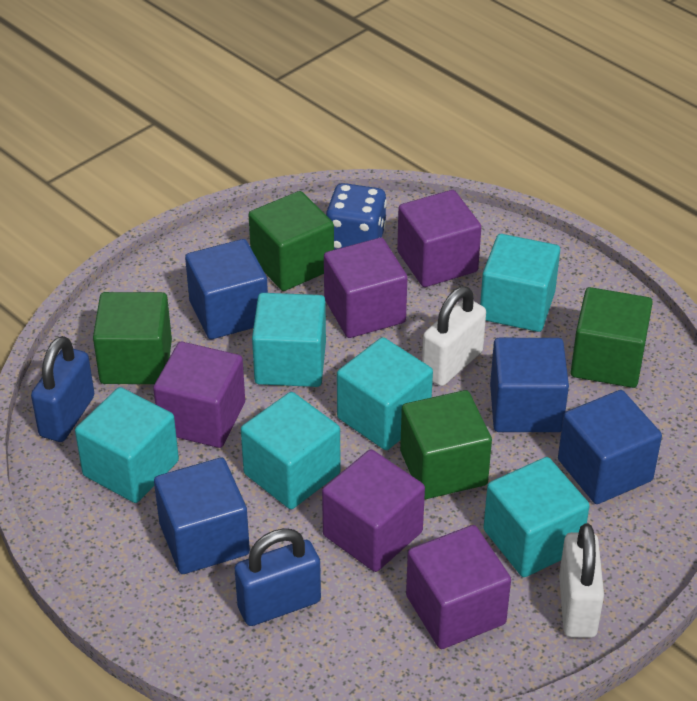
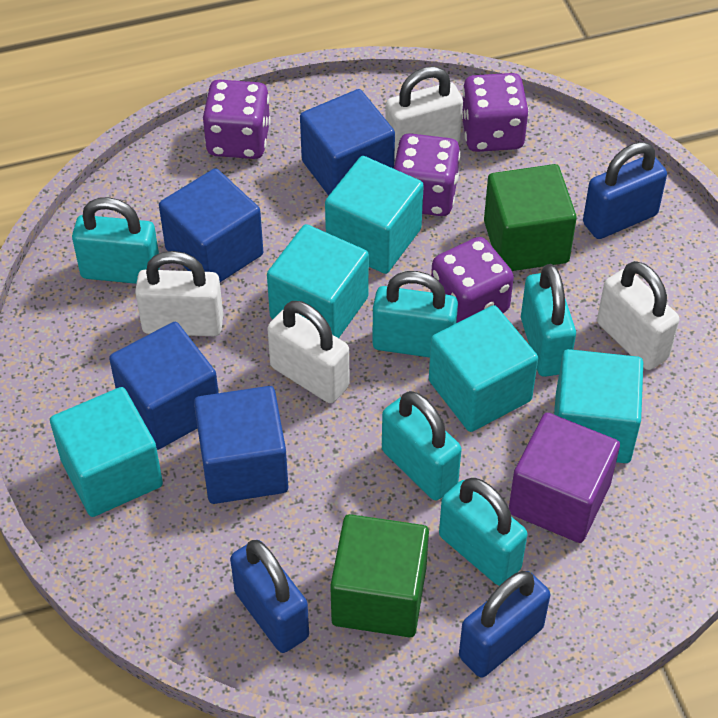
blue dice: 1 -> 0
blue padlock: 2 -> 3
green cube: 4 -> 2
purple cube: 5 -> 1
purple dice: 0 -> 4
turquoise cube: 6 -> 5
turquoise padlock: 0 -> 5
white padlock: 2 -> 4

